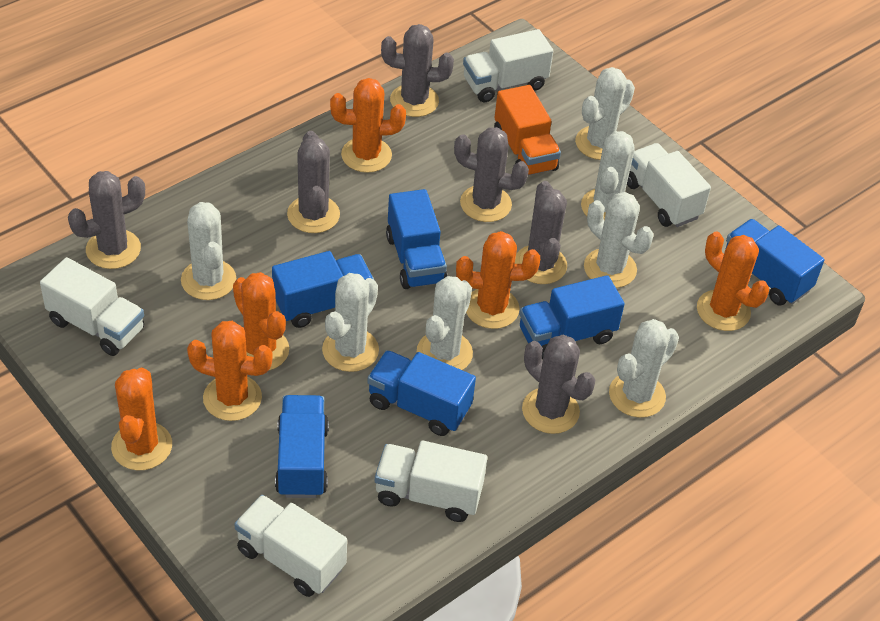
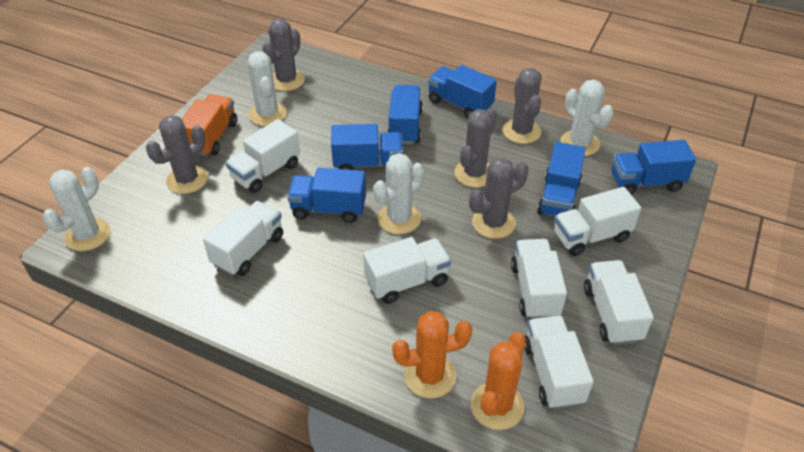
grey cactus: 6 -> 5
orange cactus: 6 -> 2
white cactus: 7 -> 4
white truck: 5 -> 7

